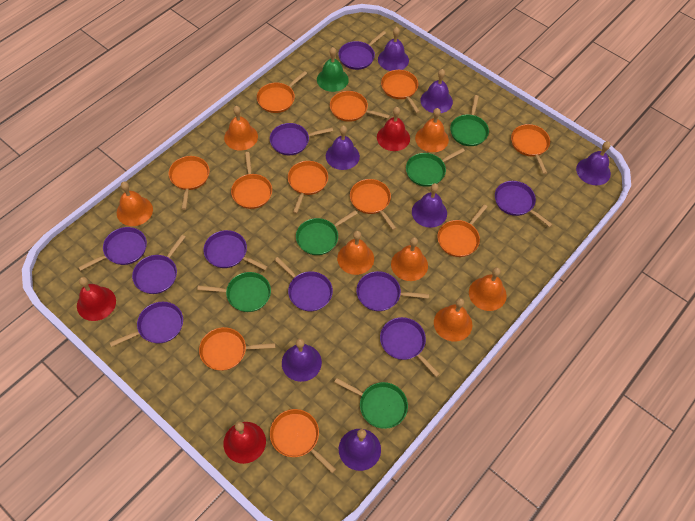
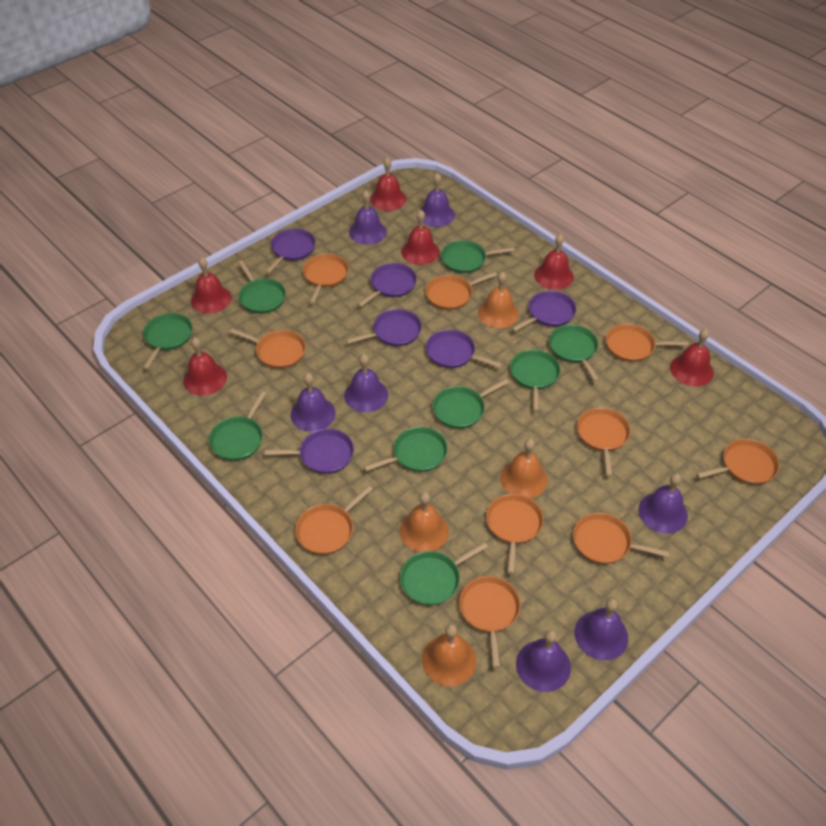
green bell: 1 -> 0
green pan: 5 -> 9
orange bell: 7 -> 4
orange pan: 11 -> 10
purple pan: 10 -> 6
red bell: 3 -> 6

